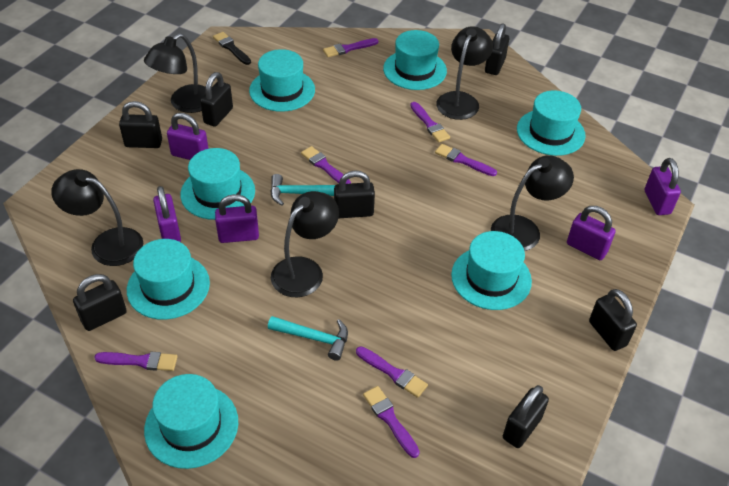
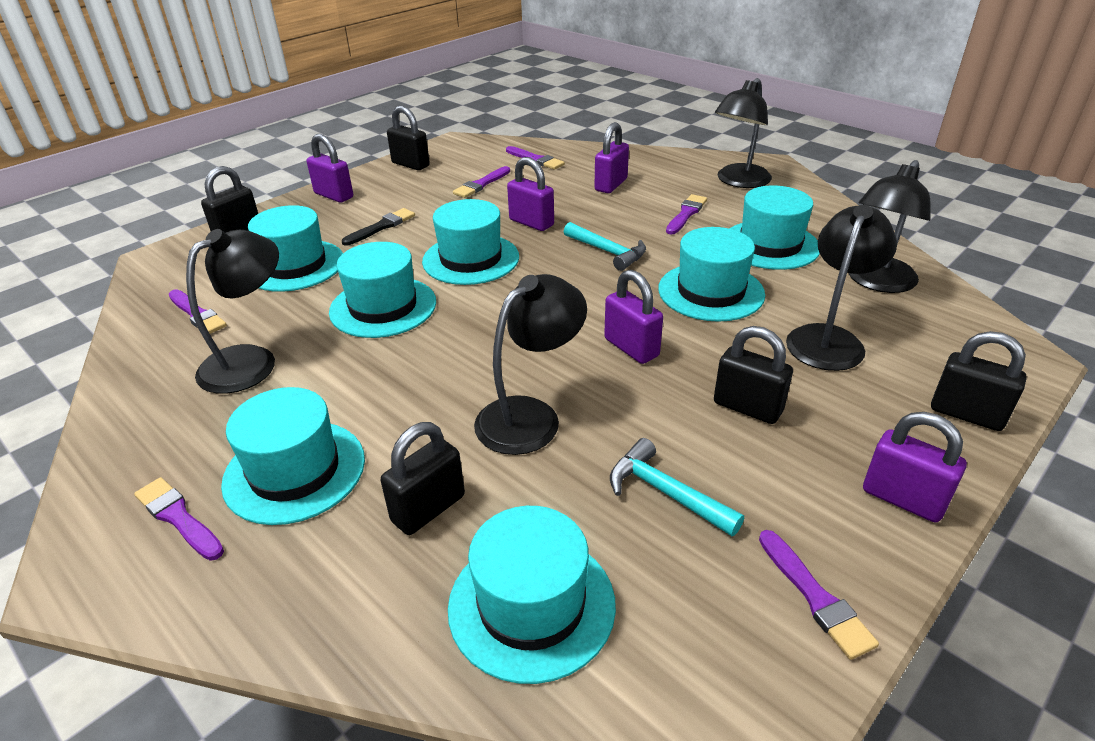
black padlock: 7 -> 5
purple brush: 7 -> 6

